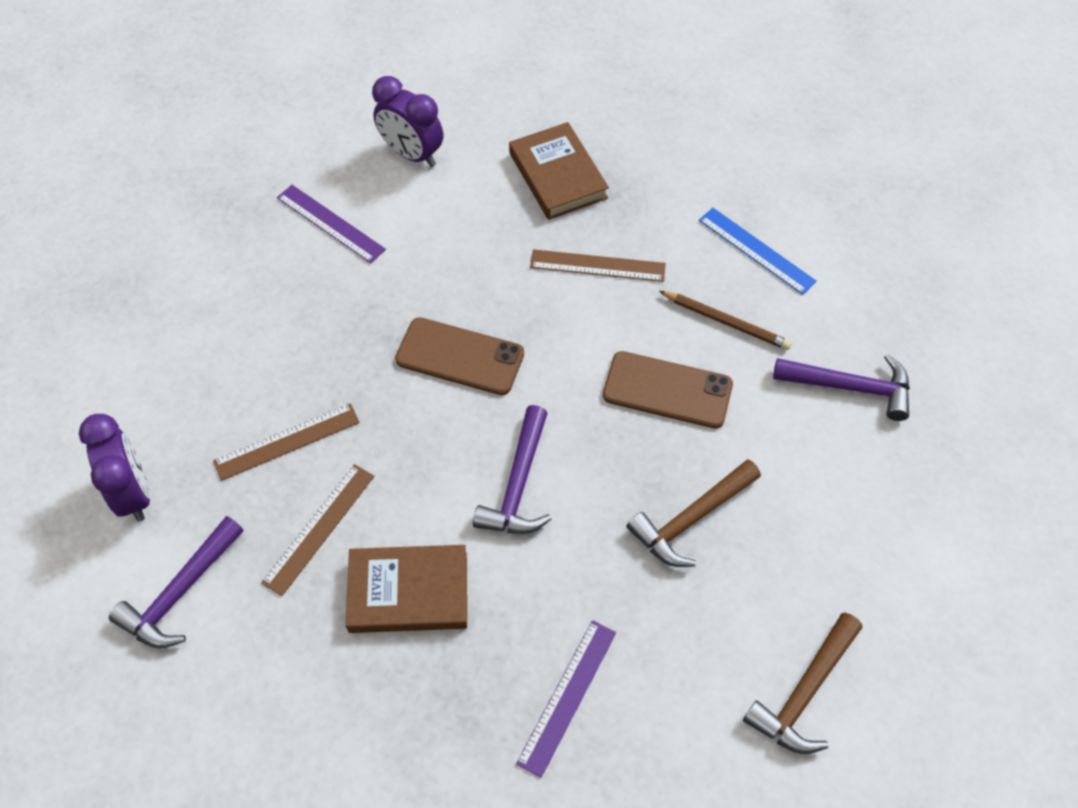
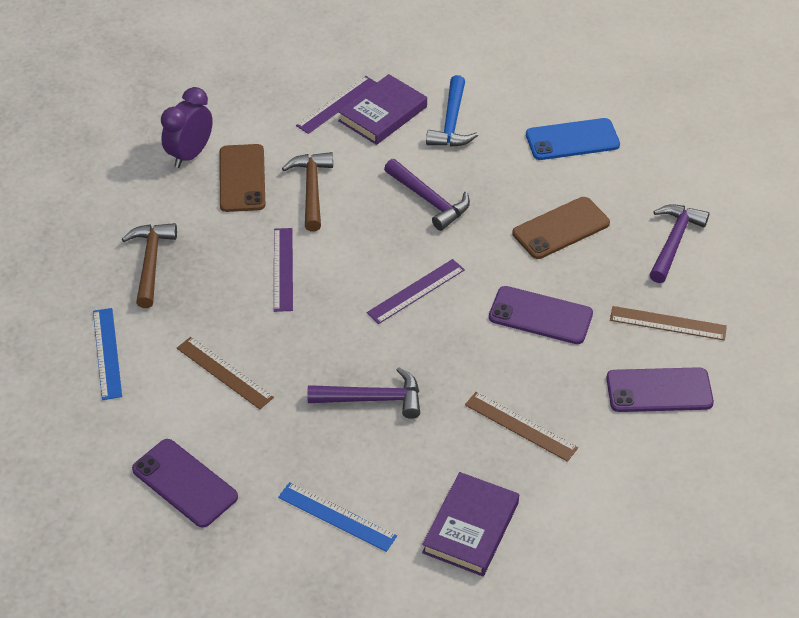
blue hammer: 0 -> 1
blue phone: 0 -> 1
blue ruler: 1 -> 2
brown book: 2 -> 0
brown pencil: 1 -> 0
purple book: 0 -> 2
purple clock: 2 -> 1
purple phone: 0 -> 3
purple ruler: 2 -> 3

